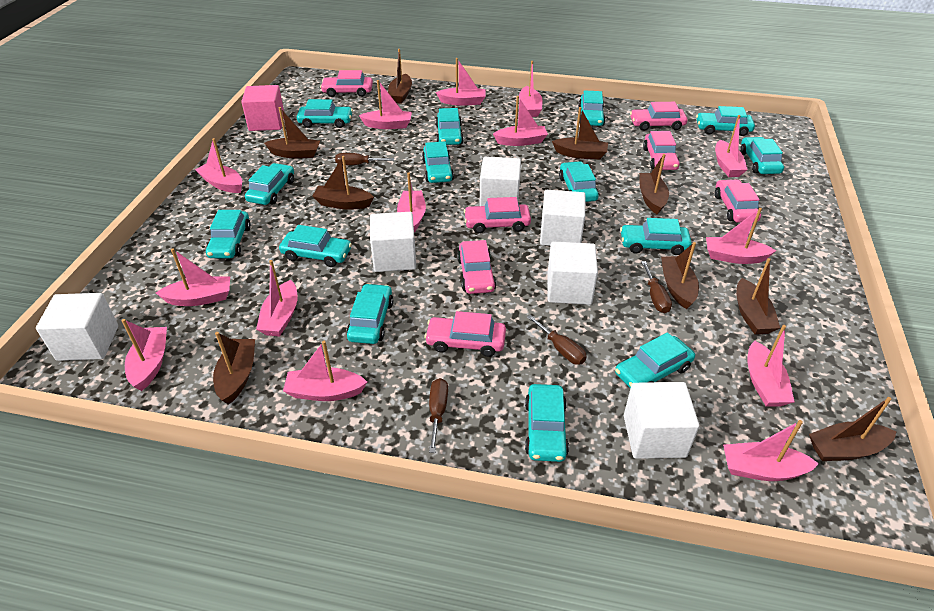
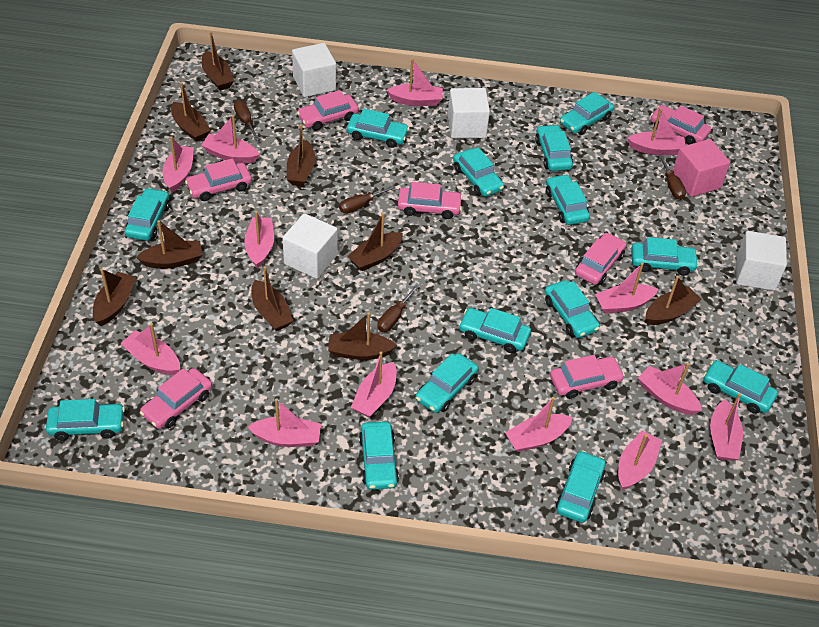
pink boat: 14 -> 13
white cube: 6 -> 4

